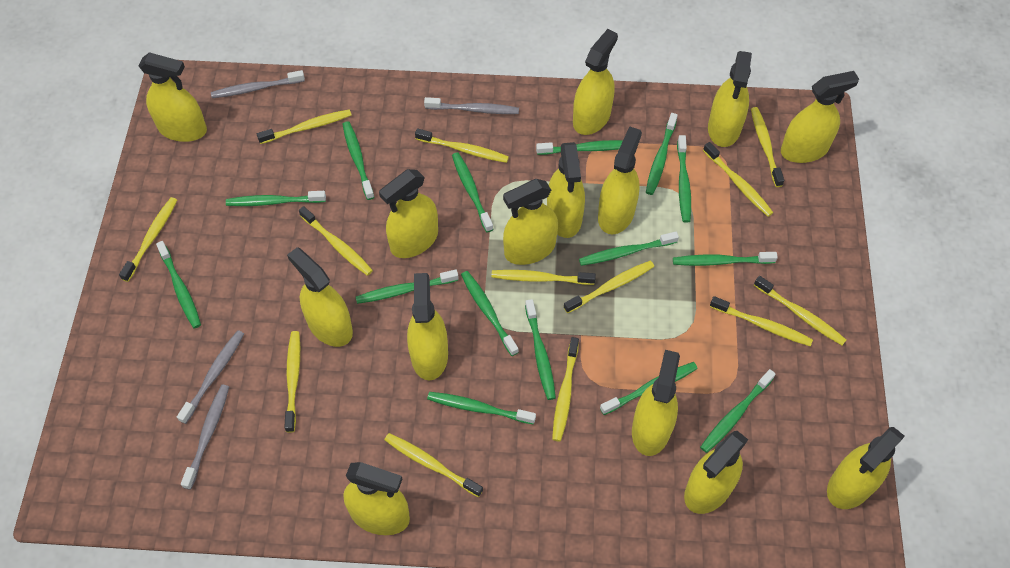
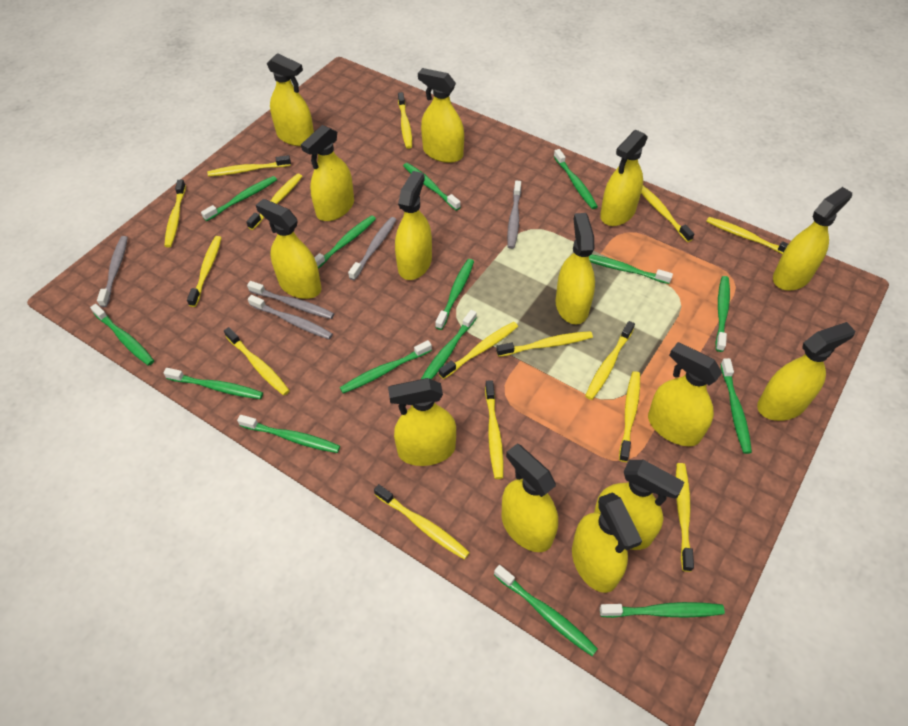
grey toothbrush: 4 -> 5
yellow toothbrush: 13 -> 15

